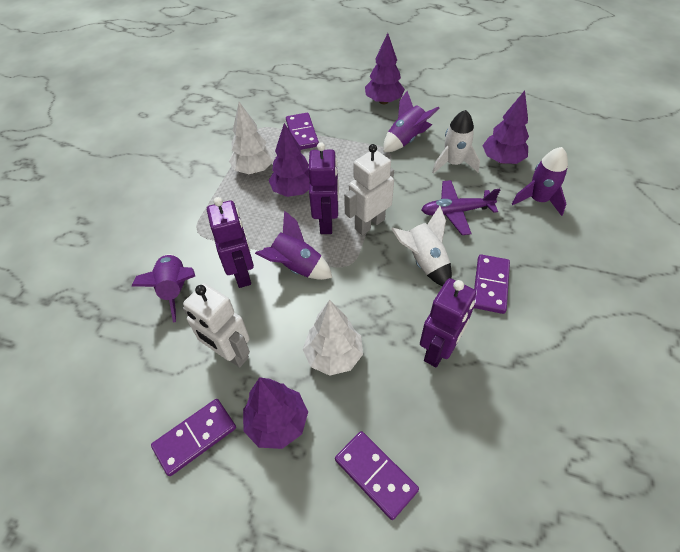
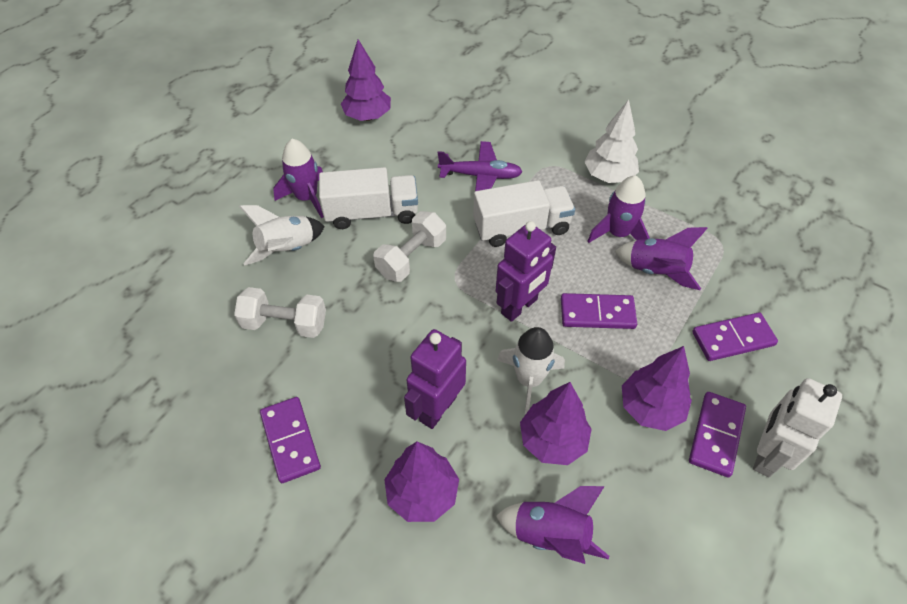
purple robot: 3 -> 2
white dumbbell: 0 -> 2
white robot: 2 -> 1
white tree: 2 -> 1
white truck: 0 -> 2

